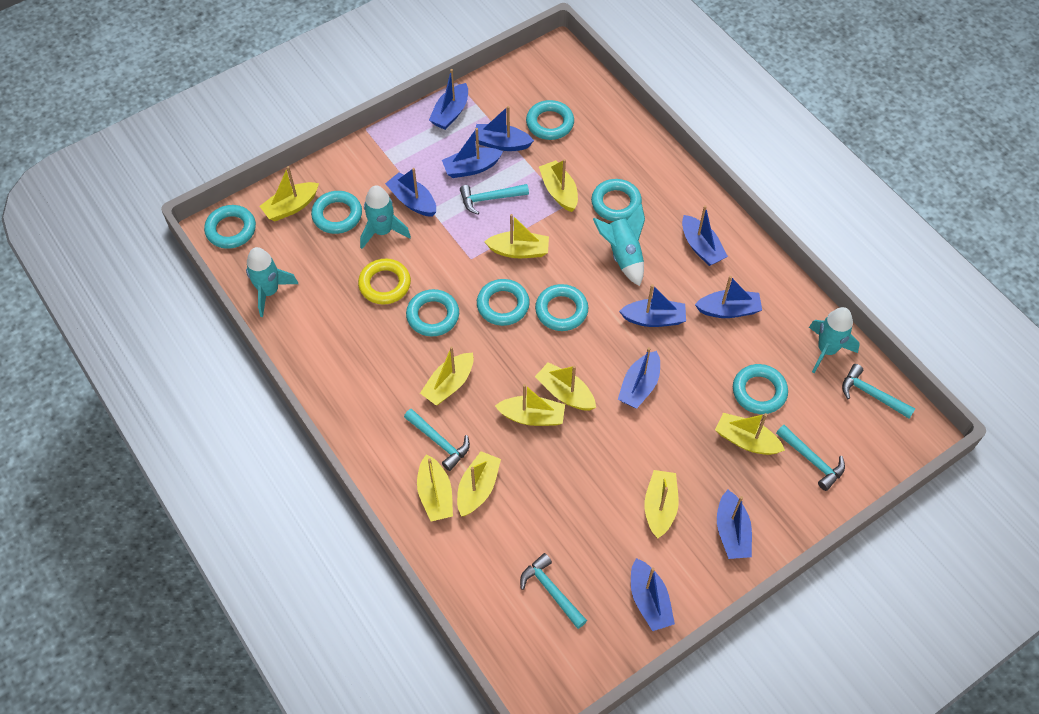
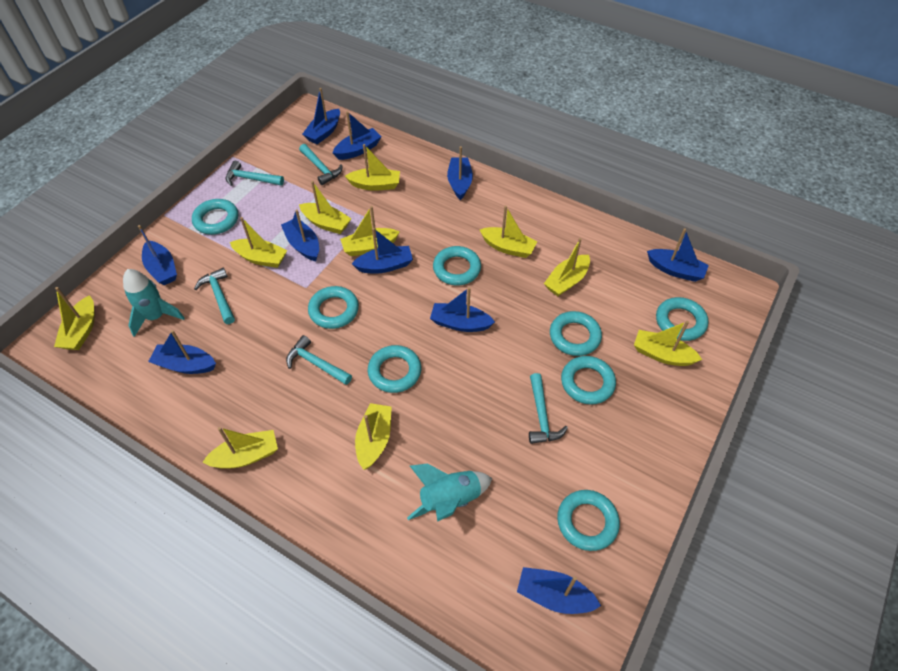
turquoise rocket: 4 -> 2
yellow ring: 1 -> 0

